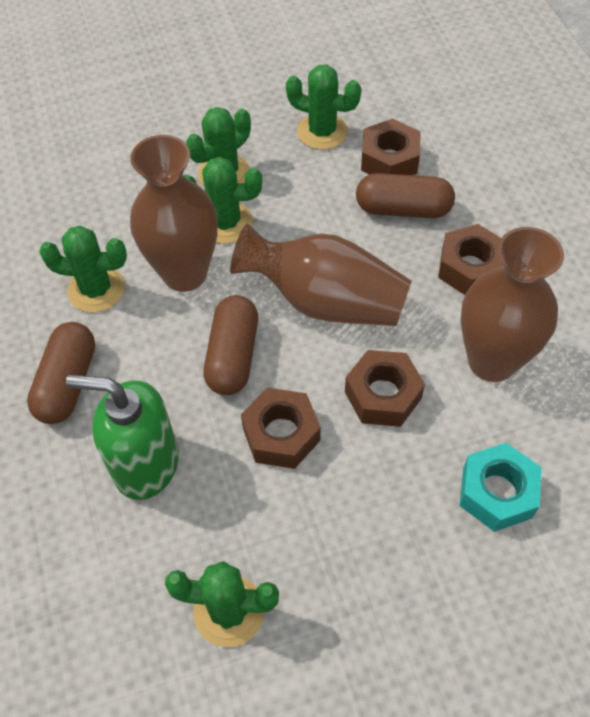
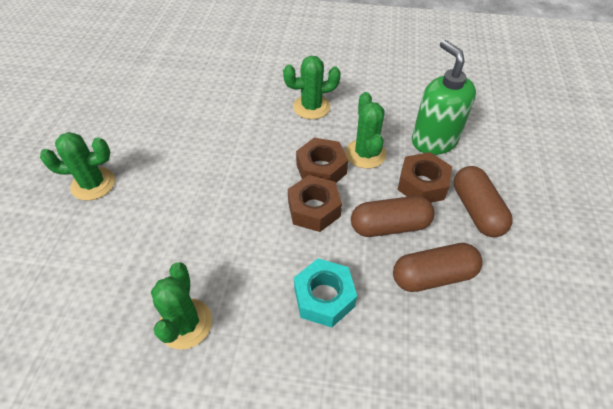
brown nut: 4 -> 3
brown vase: 3 -> 0
green cactus: 5 -> 4

